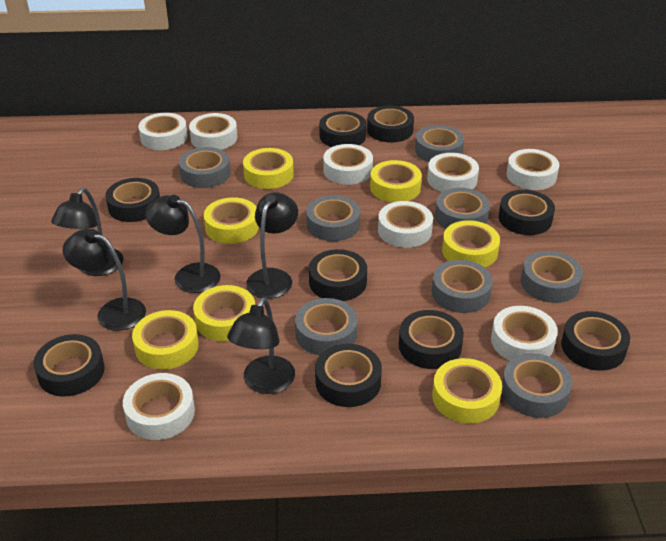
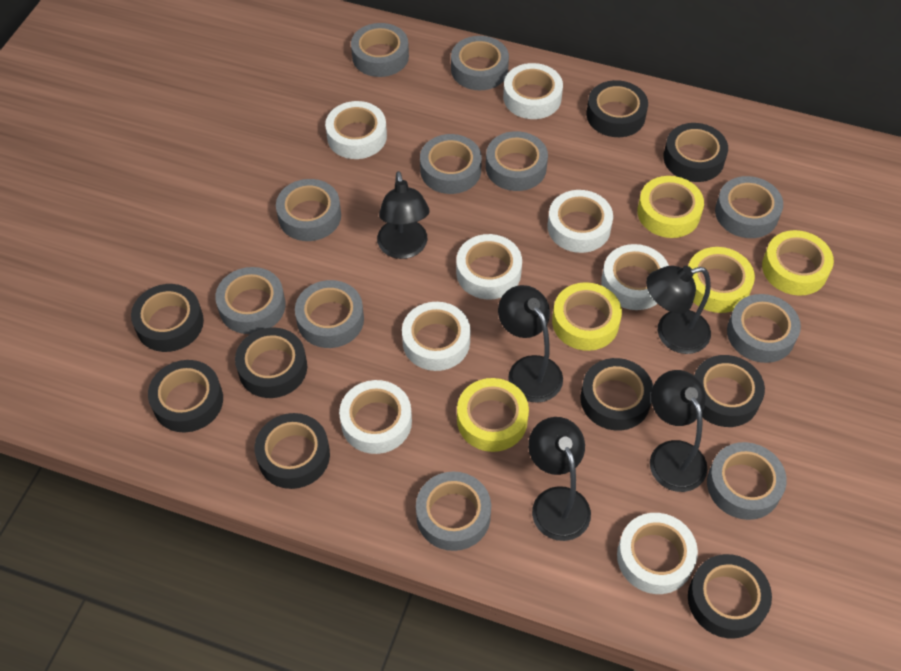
grey tape: 8 -> 11
yellow tape: 7 -> 5

